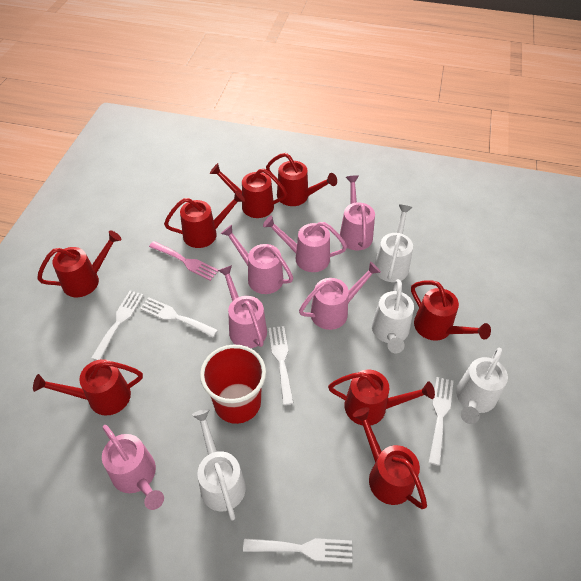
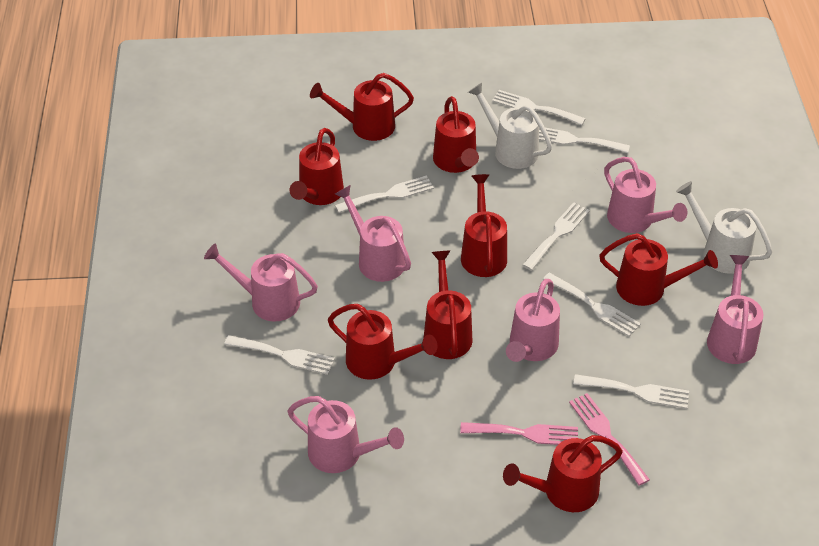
pink fork: 1 -> 2
red cup: 1 -> 0
white fork: 5 -> 7
white watering can: 4 -> 2

